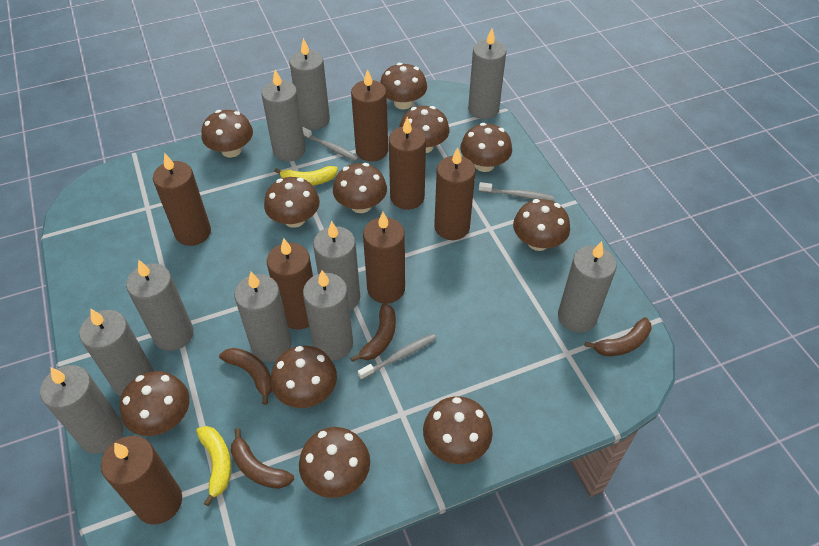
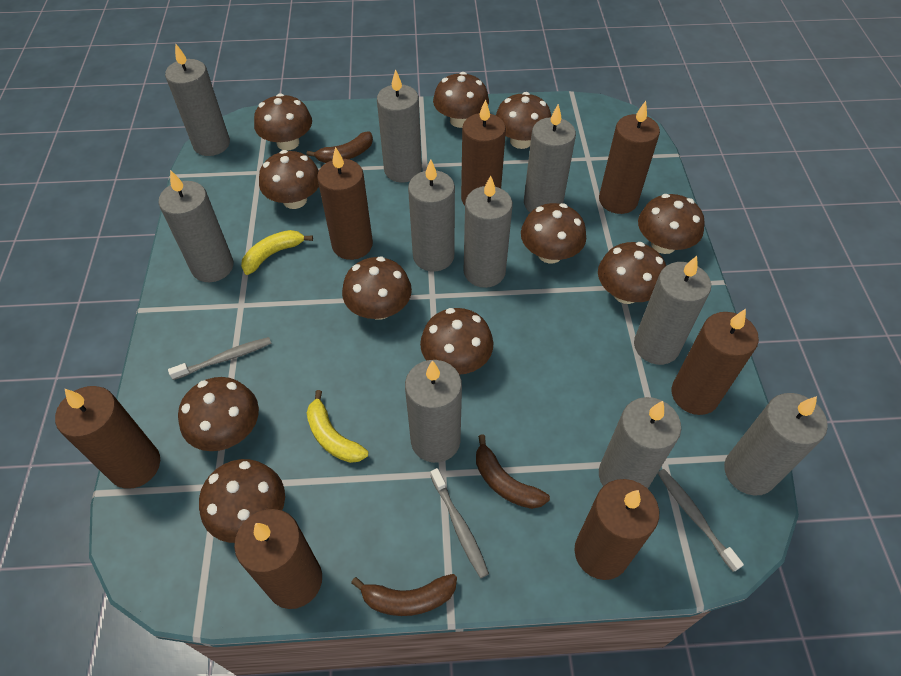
brown banana: 4 -> 3

